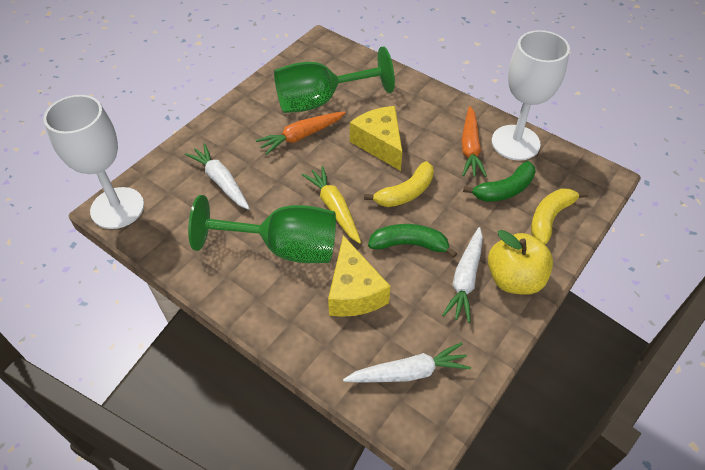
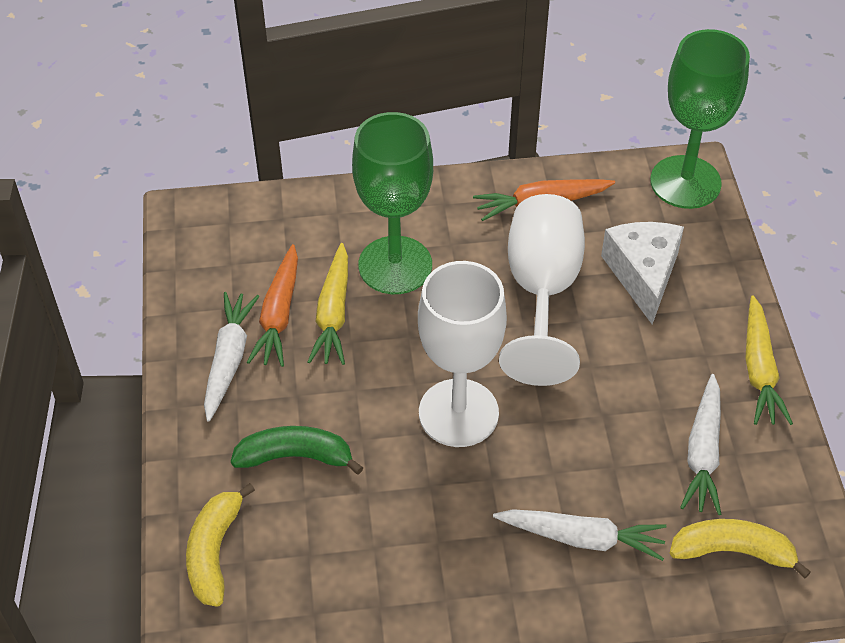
green banana: 2 -> 1
white cheese: 0 -> 1
yellow apple: 1 -> 0
yellow carrot: 1 -> 2
yellow cheese: 2 -> 0

